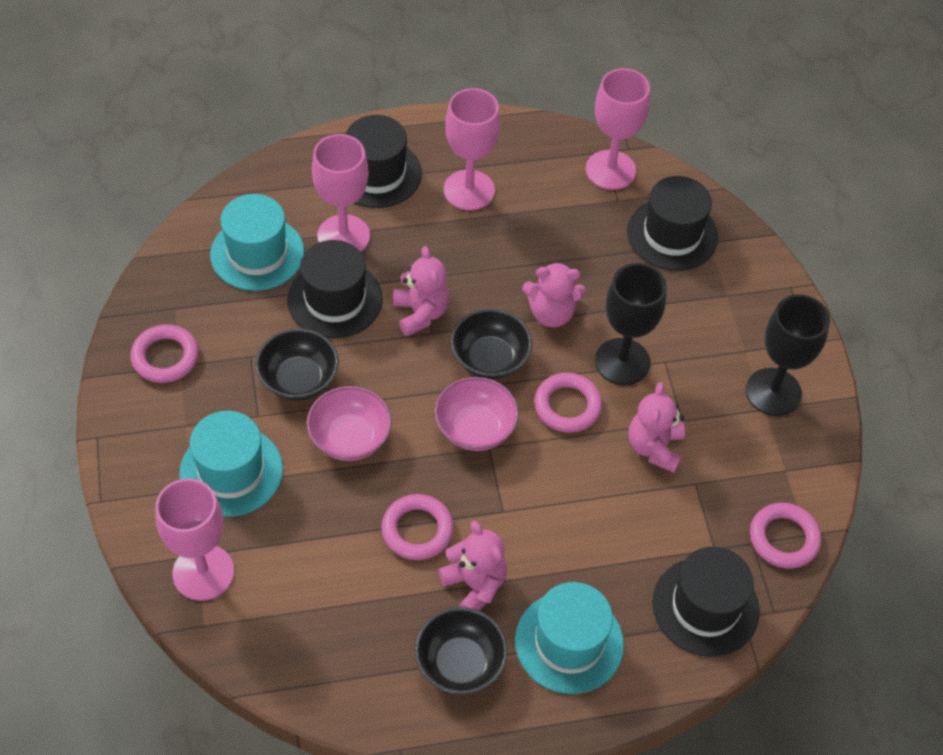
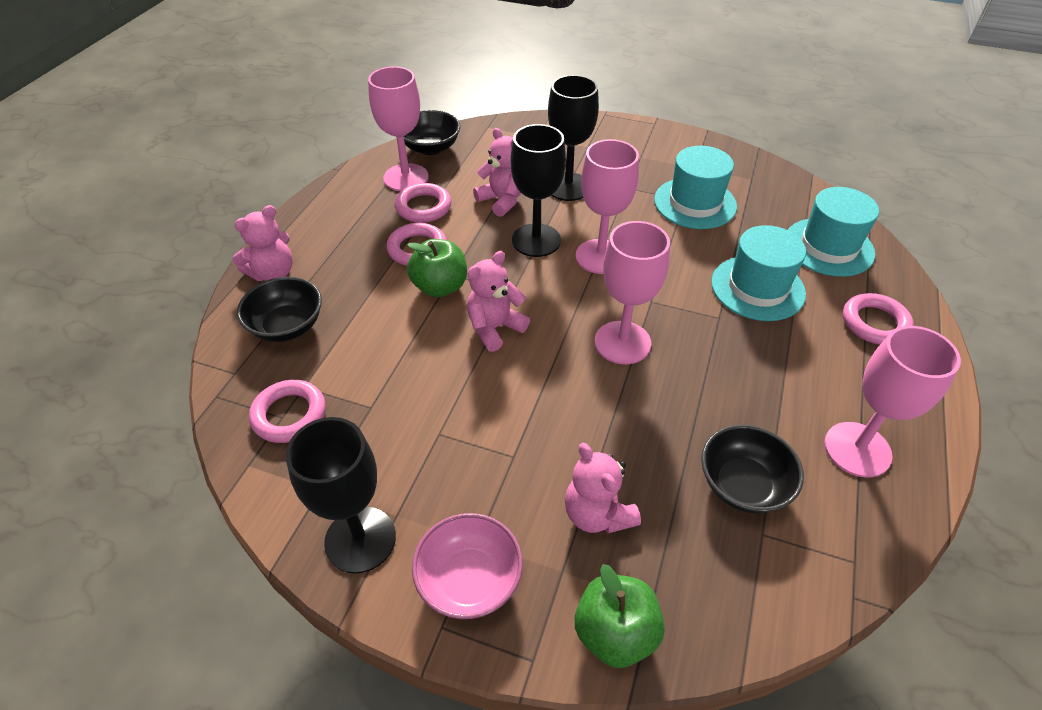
black goblet: 2 -> 3
black hat: 4 -> 0
green apple: 0 -> 2
pink bowl: 2 -> 1

